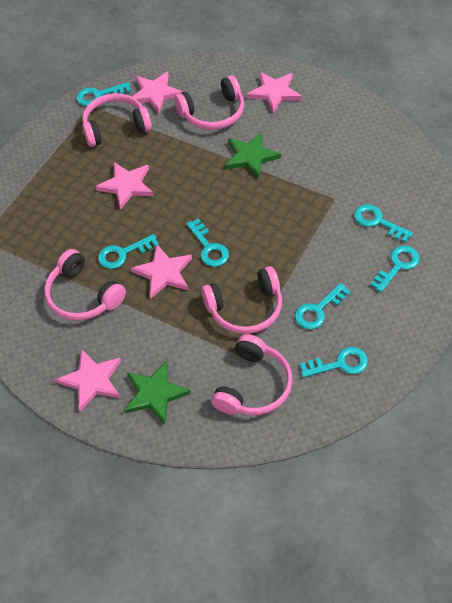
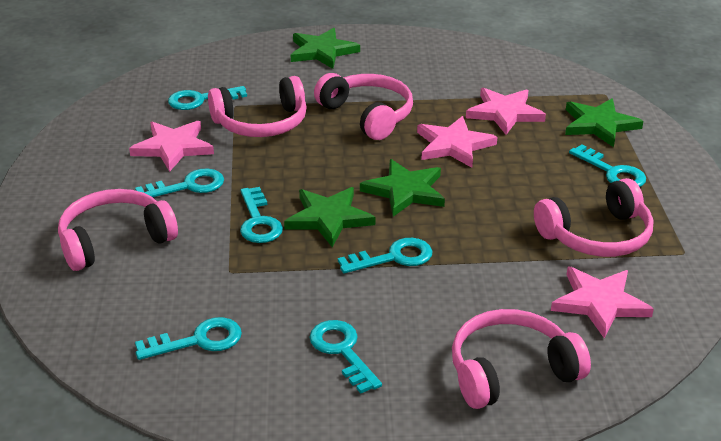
green star: 2 -> 4
pink star: 5 -> 4

